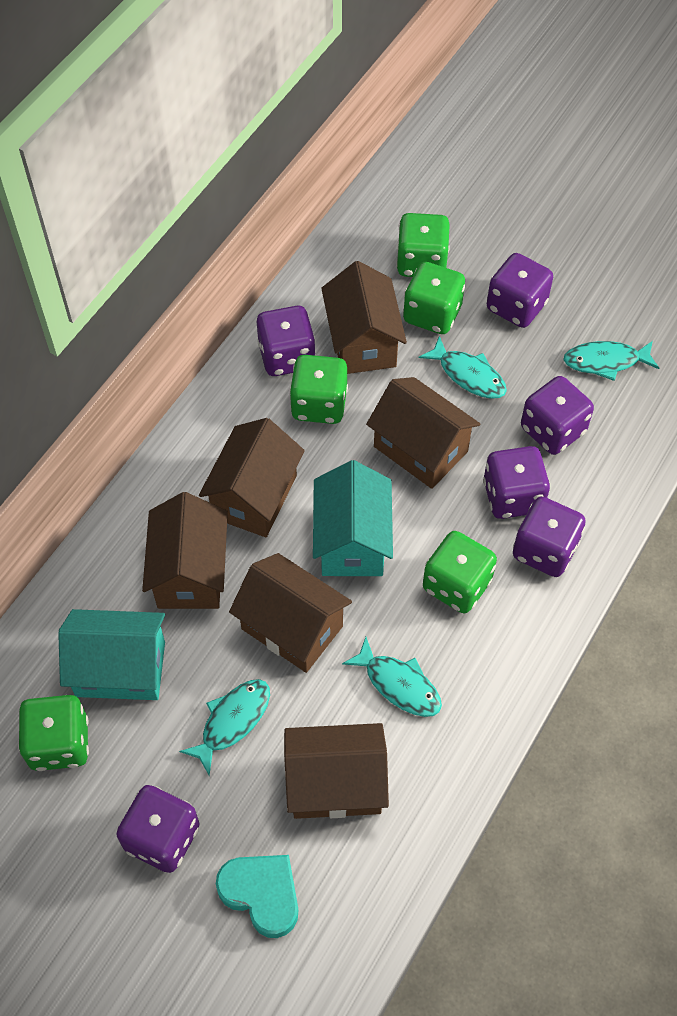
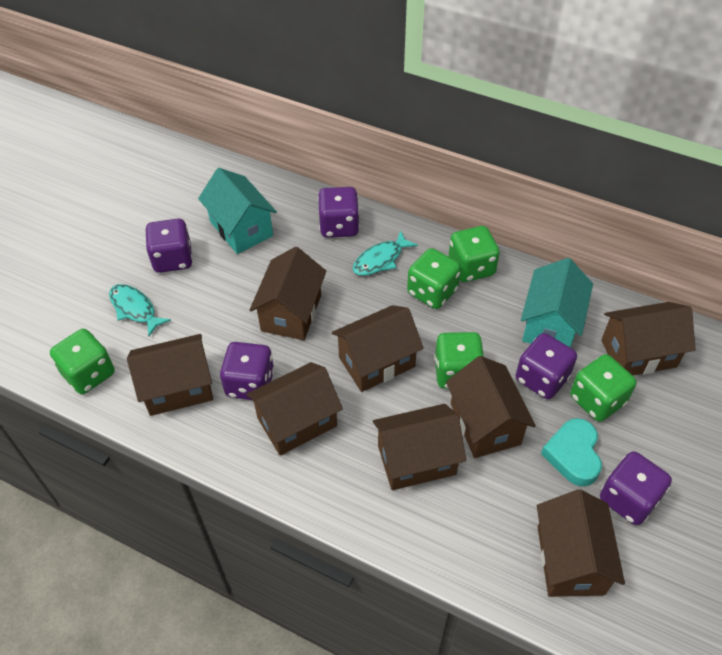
brown house: 6 -> 8
purple dice: 6 -> 5
turquoise fish: 4 -> 2

